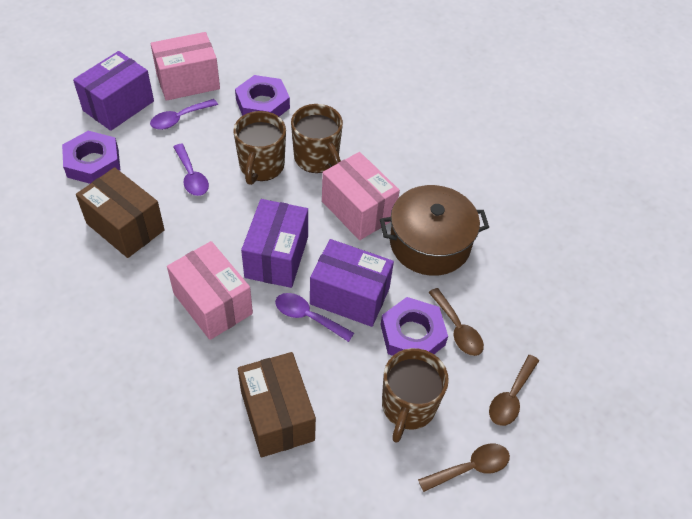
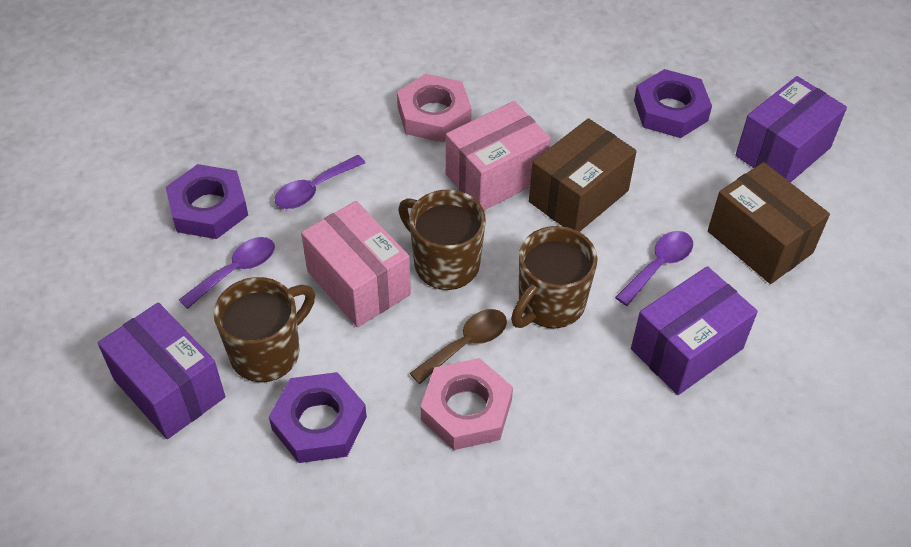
brown pot: 1 -> 0
brown spoon: 3 -> 1
pink box: 3 -> 2
pink nut: 0 -> 2

